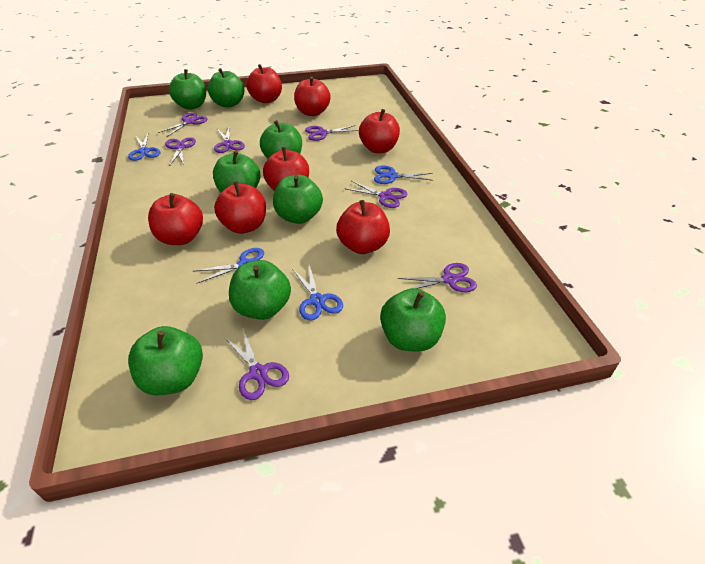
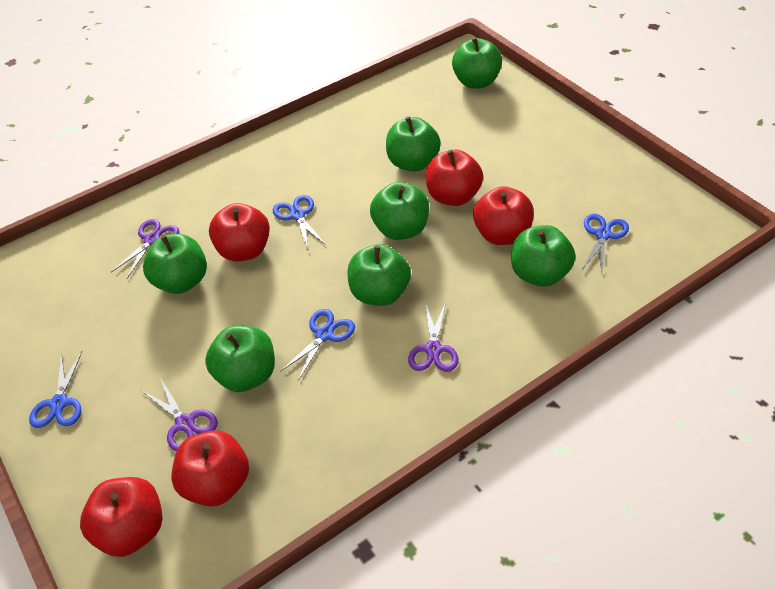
green apple: 8 -> 7
purple scissors: 7 -> 3
red apple: 7 -> 5

